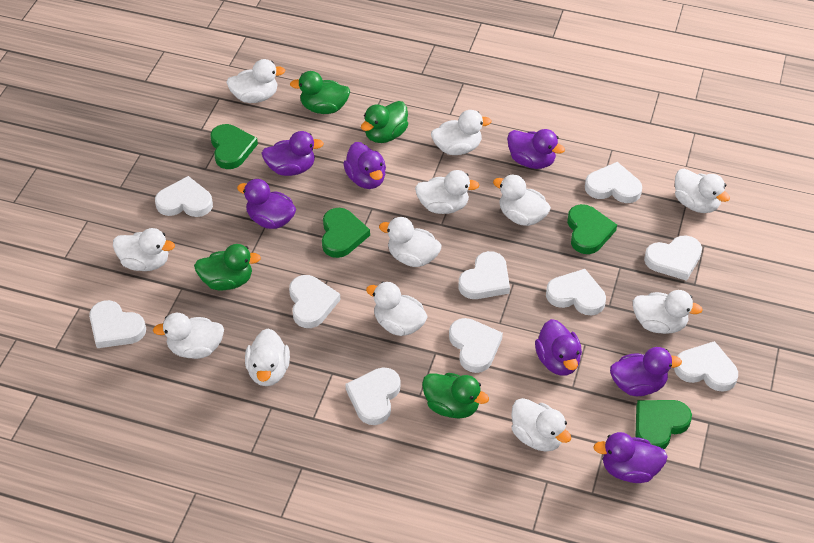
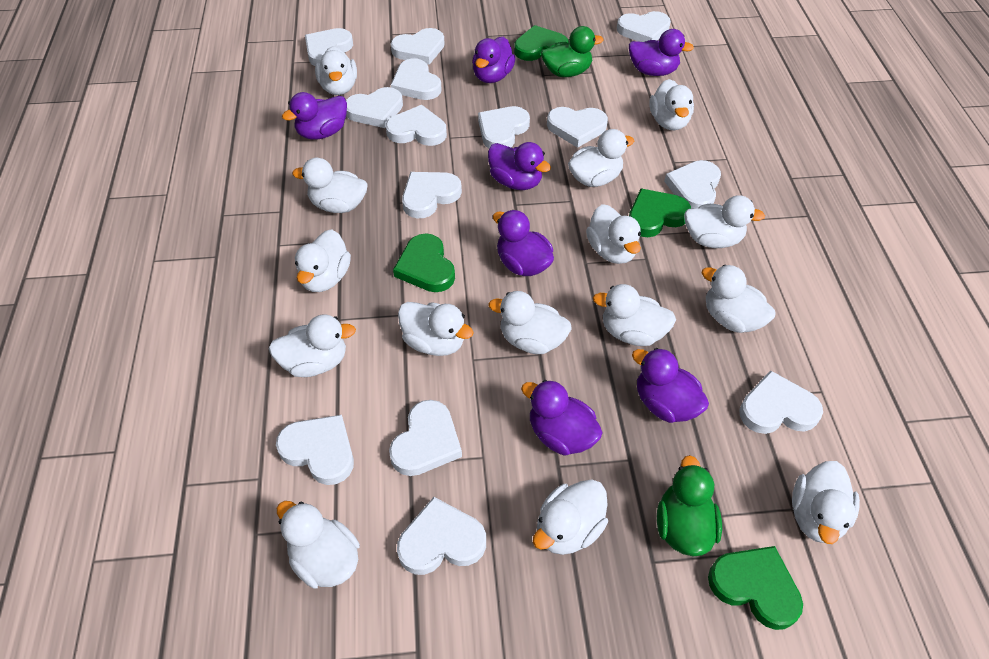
green duck: 4 -> 2
white duck: 12 -> 15
white heart: 10 -> 14

